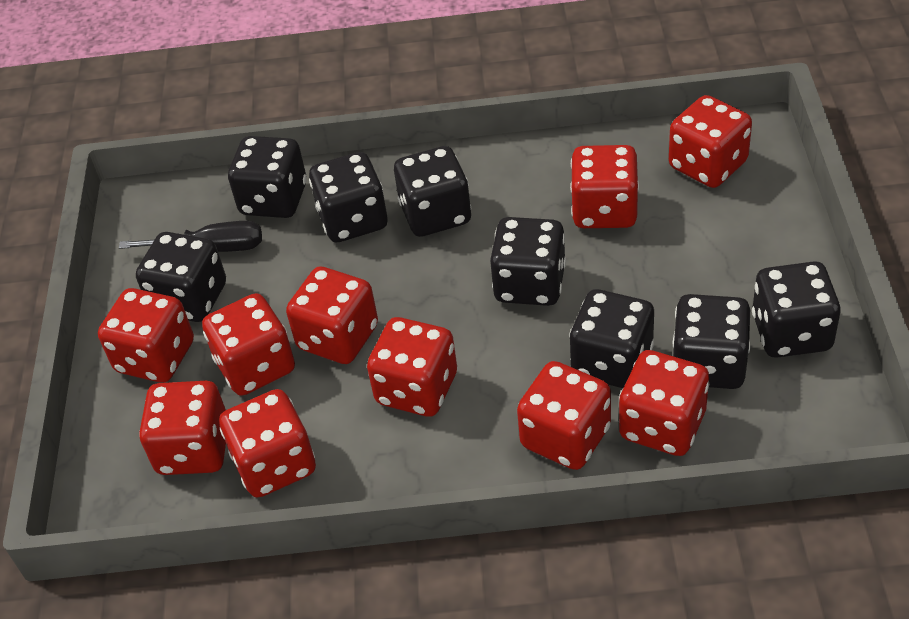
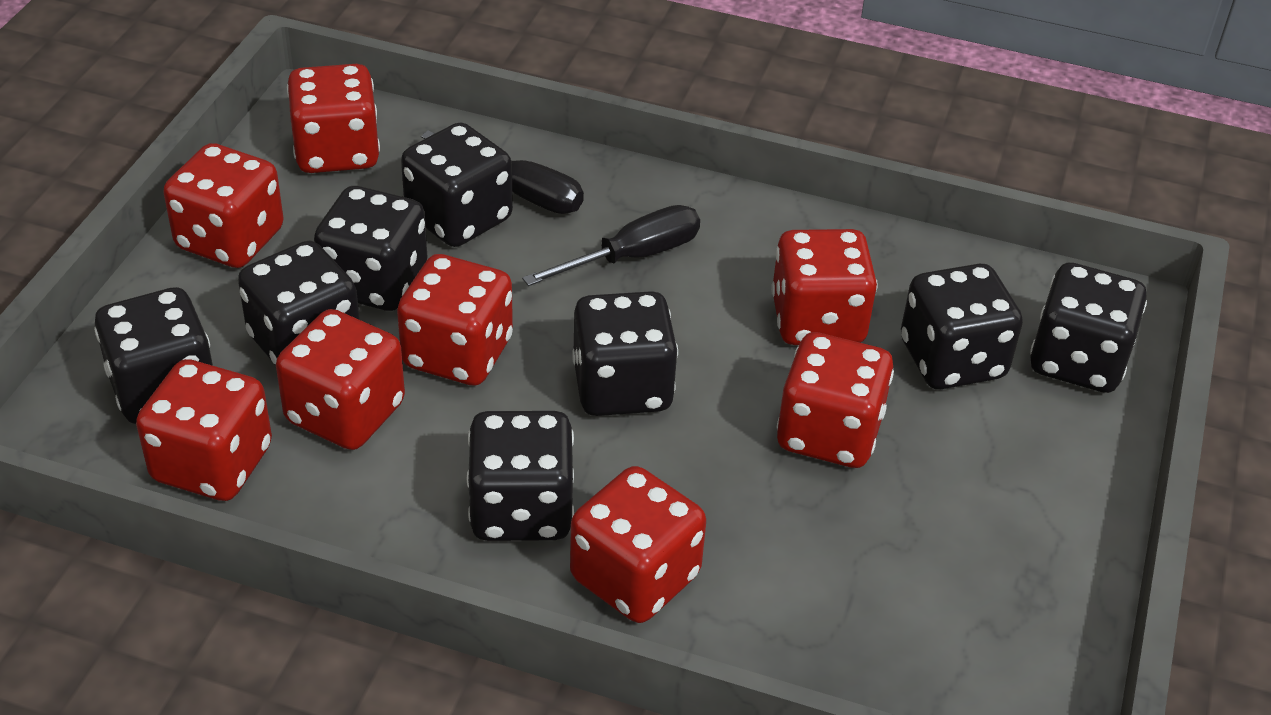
black screwdriver: 1 -> 2
red dice: 10 -> 8

